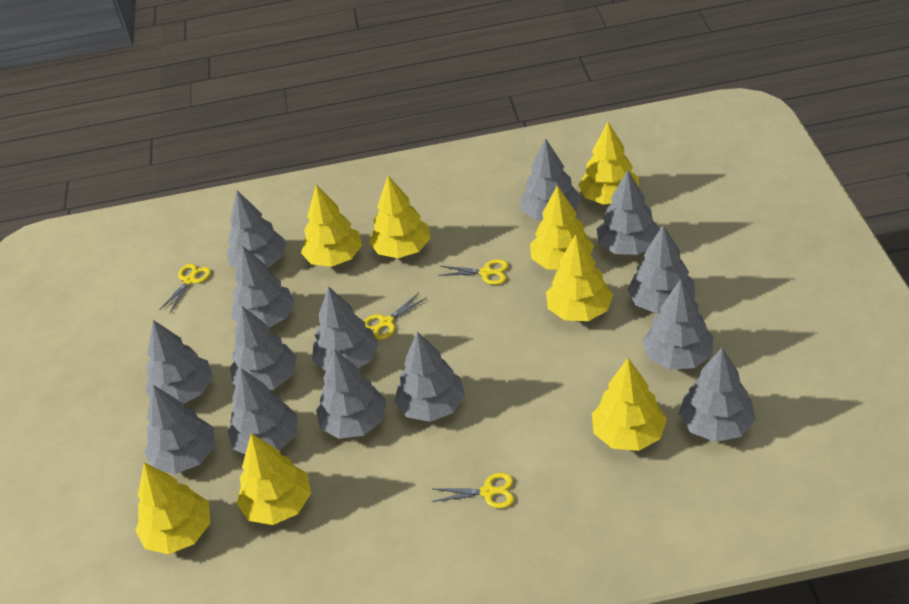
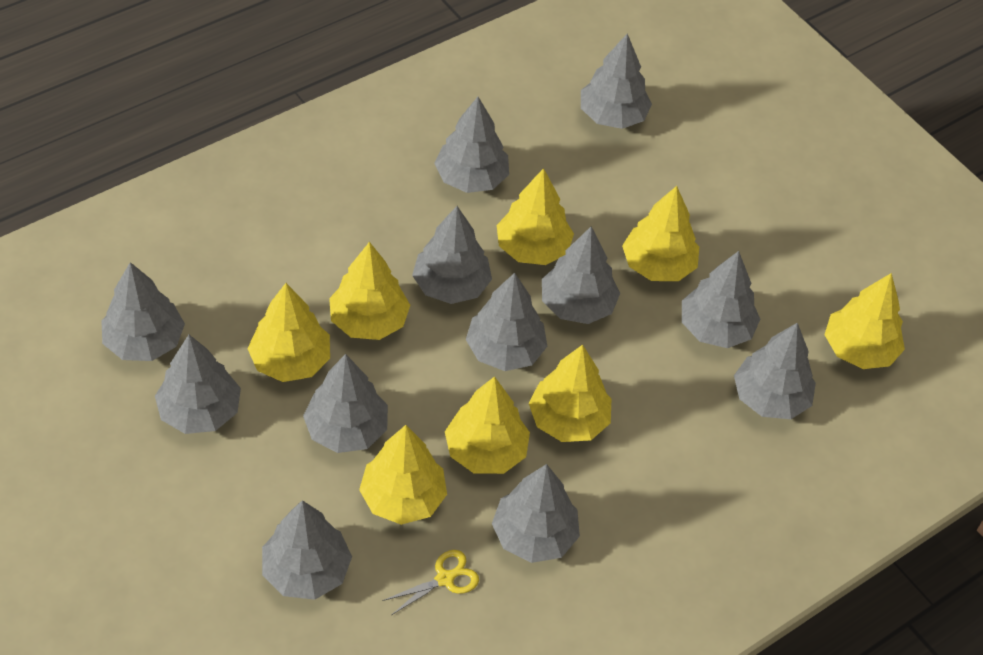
grey tree: 14 -> 12
yellow scissors: 4 -> 1

